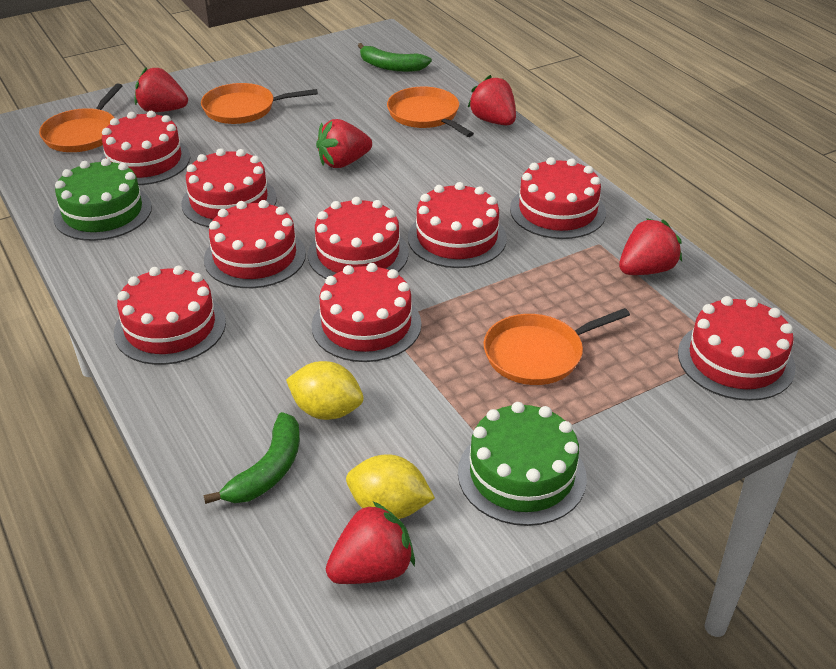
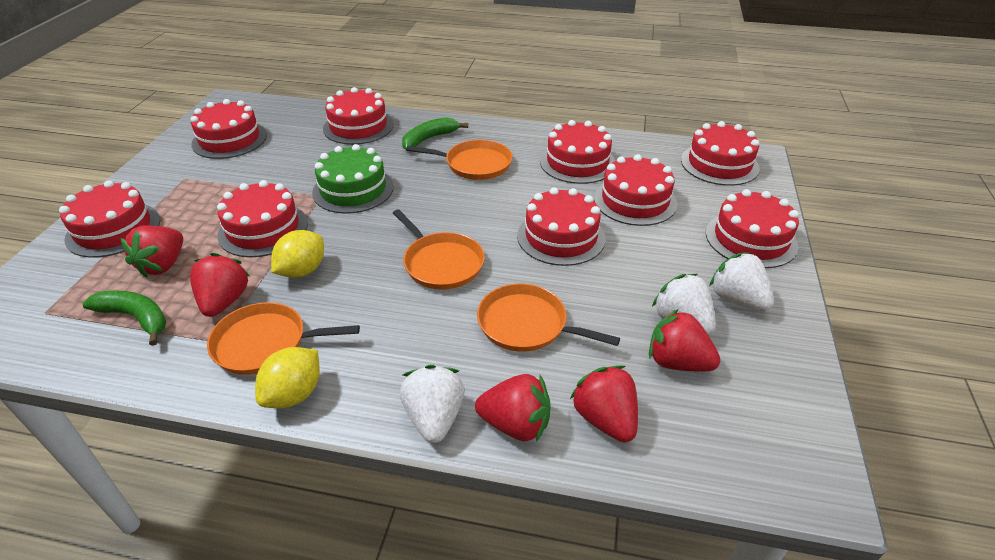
green cake: 2 -> 1
white strawberry: 0 -> 3

